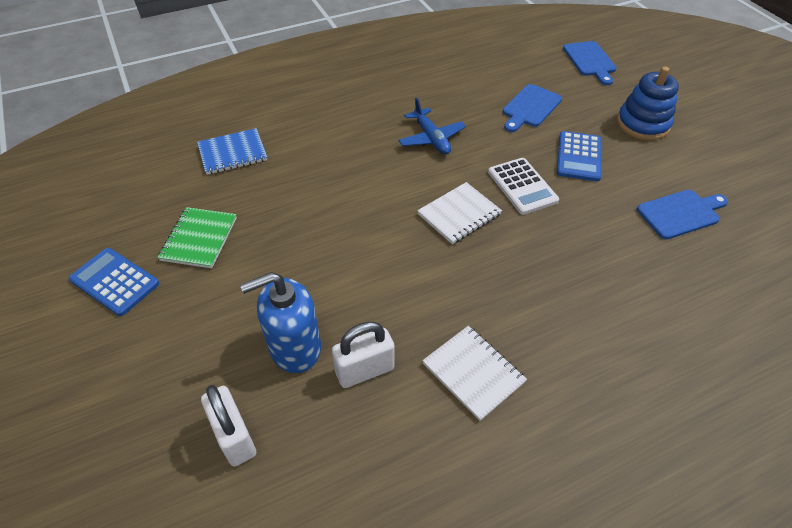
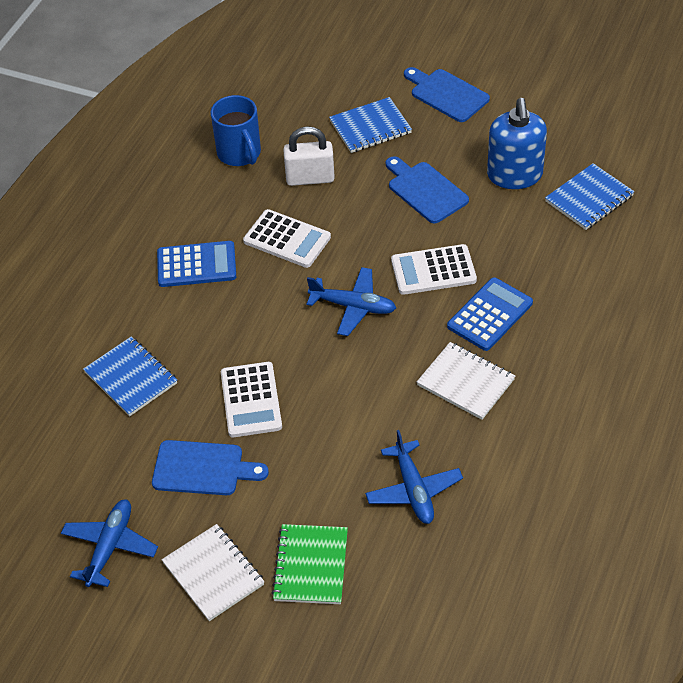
blue mug: 0 -> 1
blue notebook: 1 -> 3
blue plane: 1 -> 3
blue stacking toy: 1 -> 0
white calculator: 1 -> 3
white padlock: 2 -> 1

